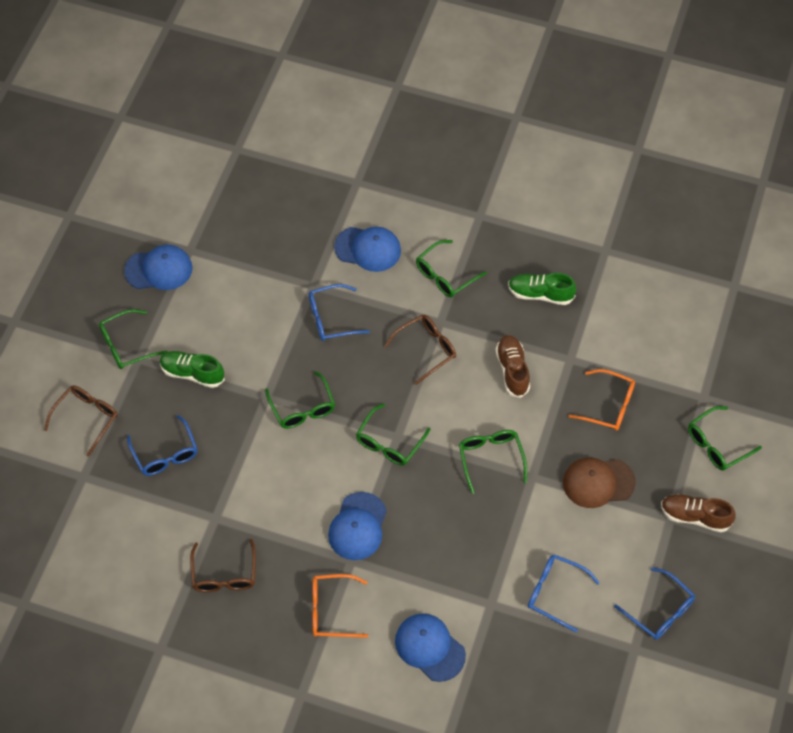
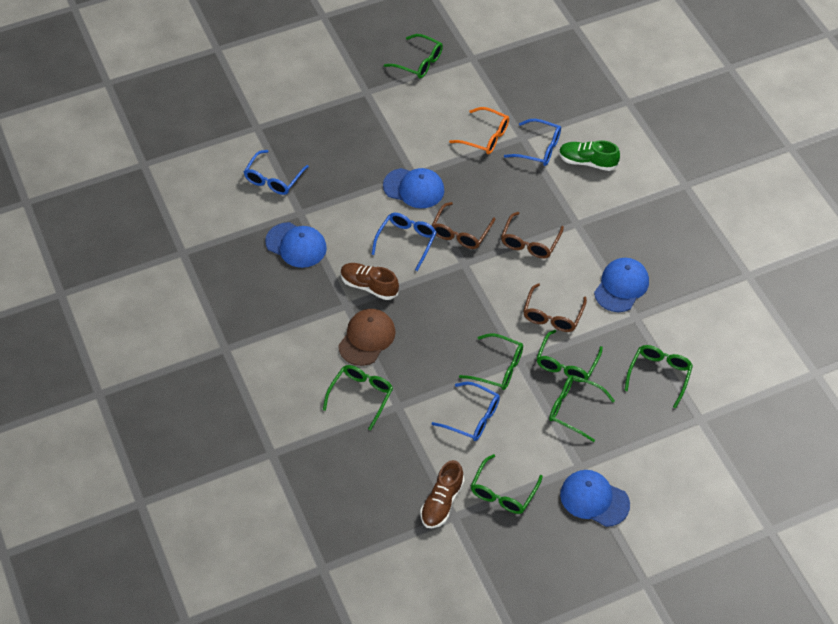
green glasses: 6 -> 7
green shoe: 2 -> 1
orange glasses: 2 -> 1

